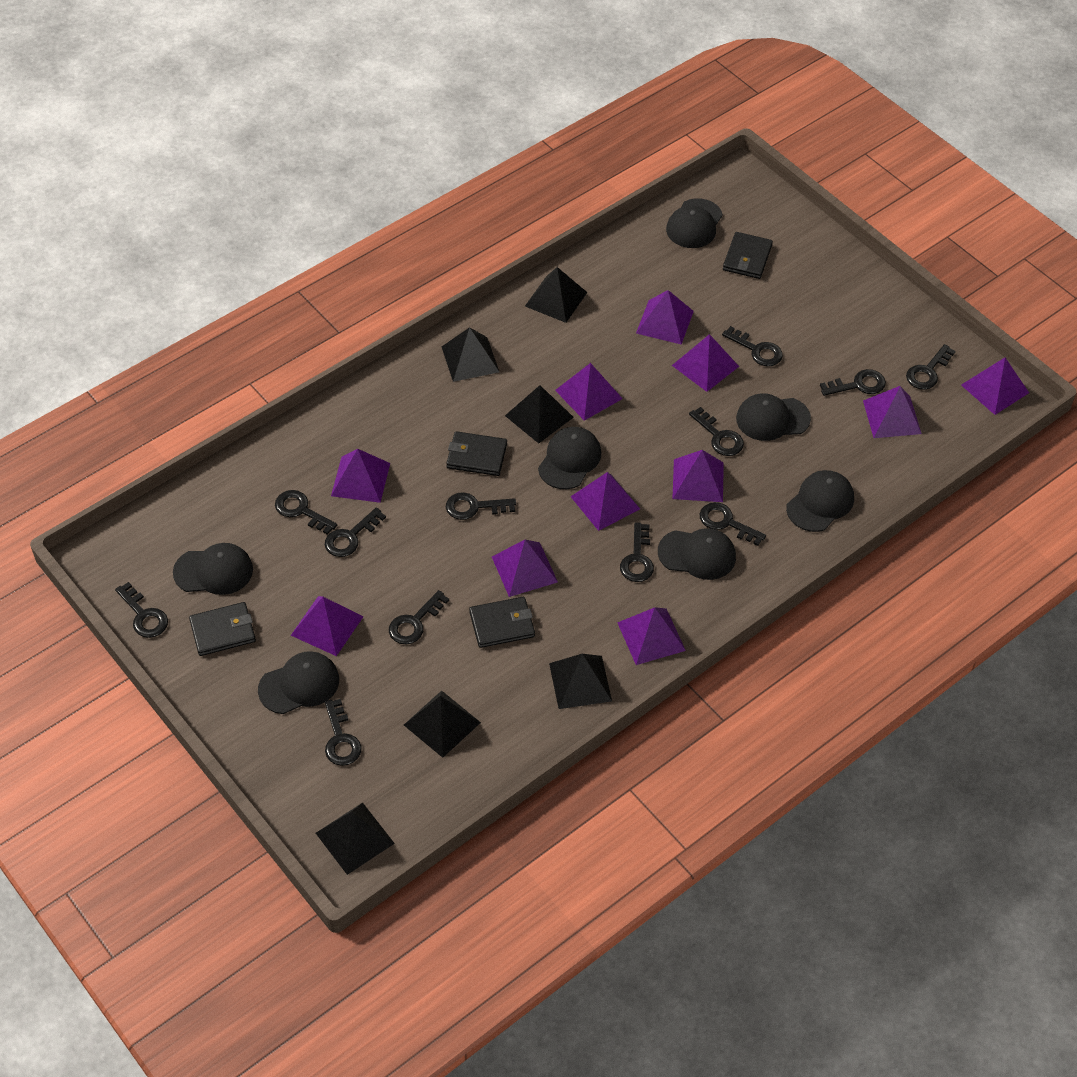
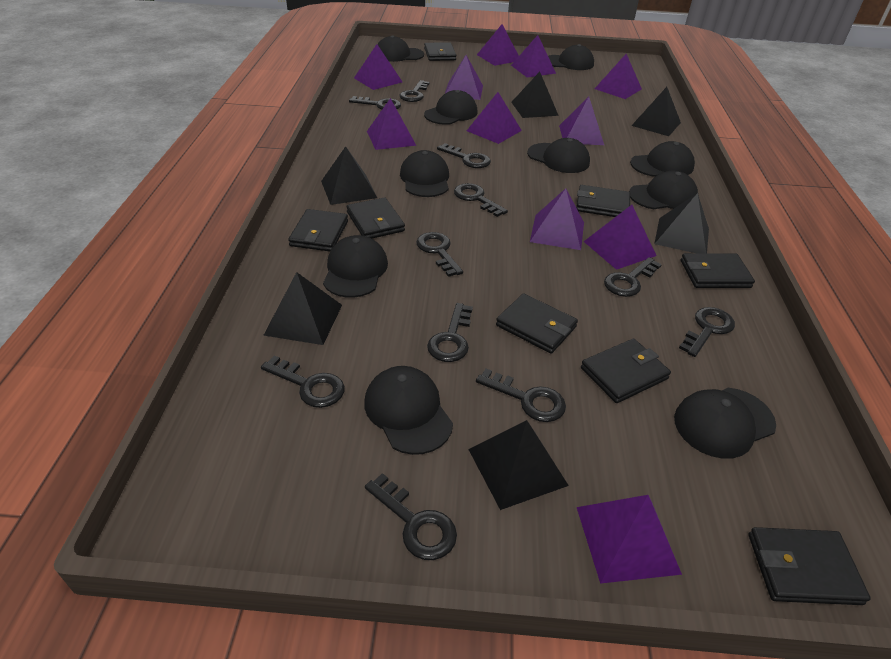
black cap: 7 -> 10
black key: 12 -> 11
black wallet: 4 -> 8

